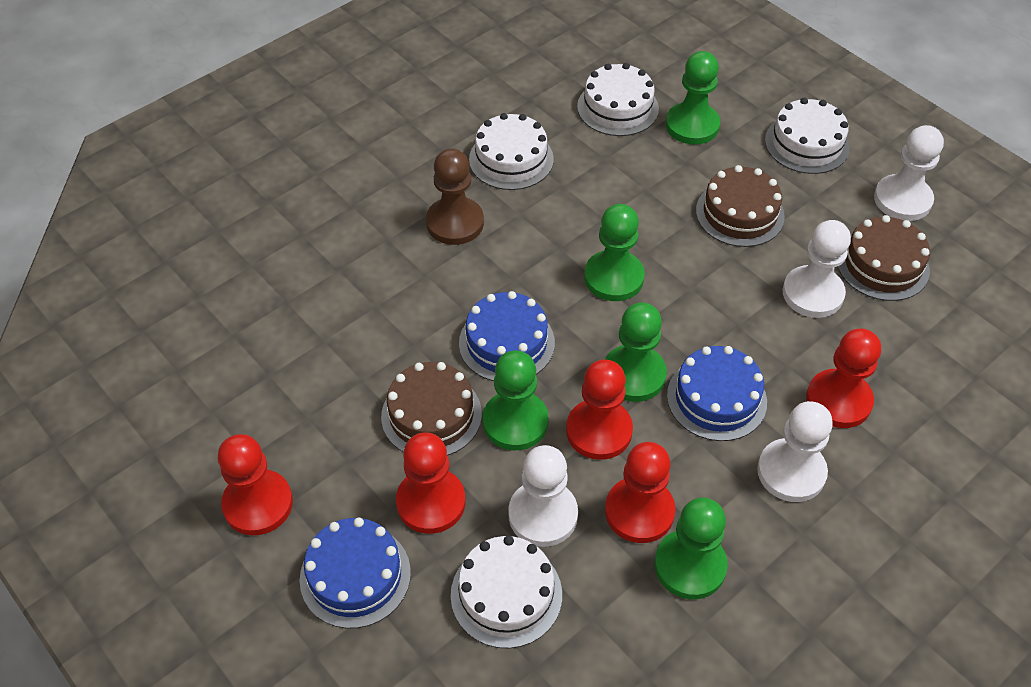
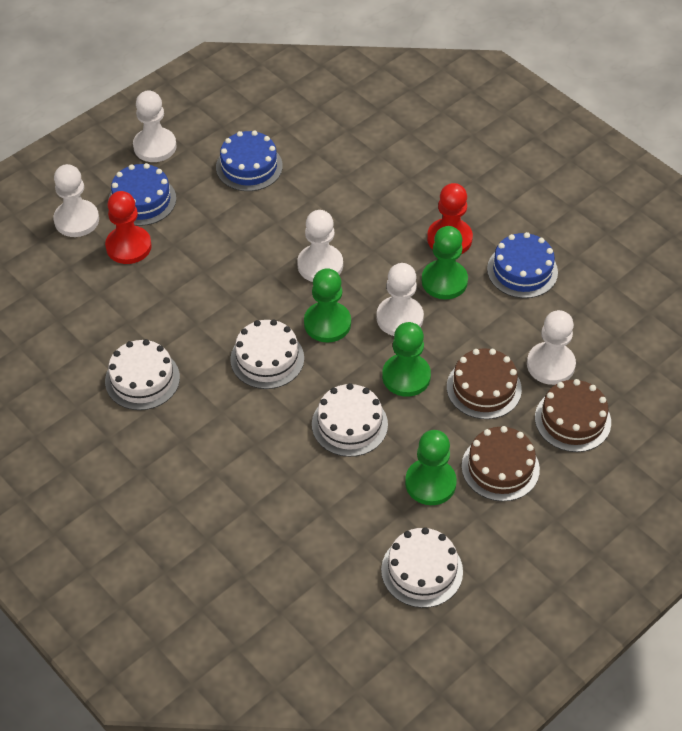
brown pawn: 1 -> 0
green pawn: 5 -> 4
red pawn: 5 -> 2
white pawn: 4 -> 5

